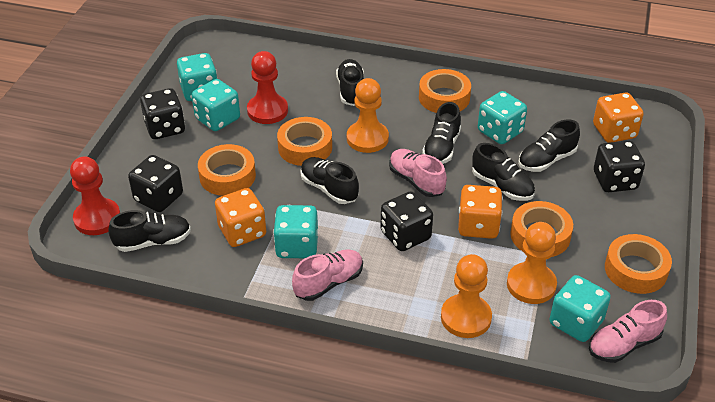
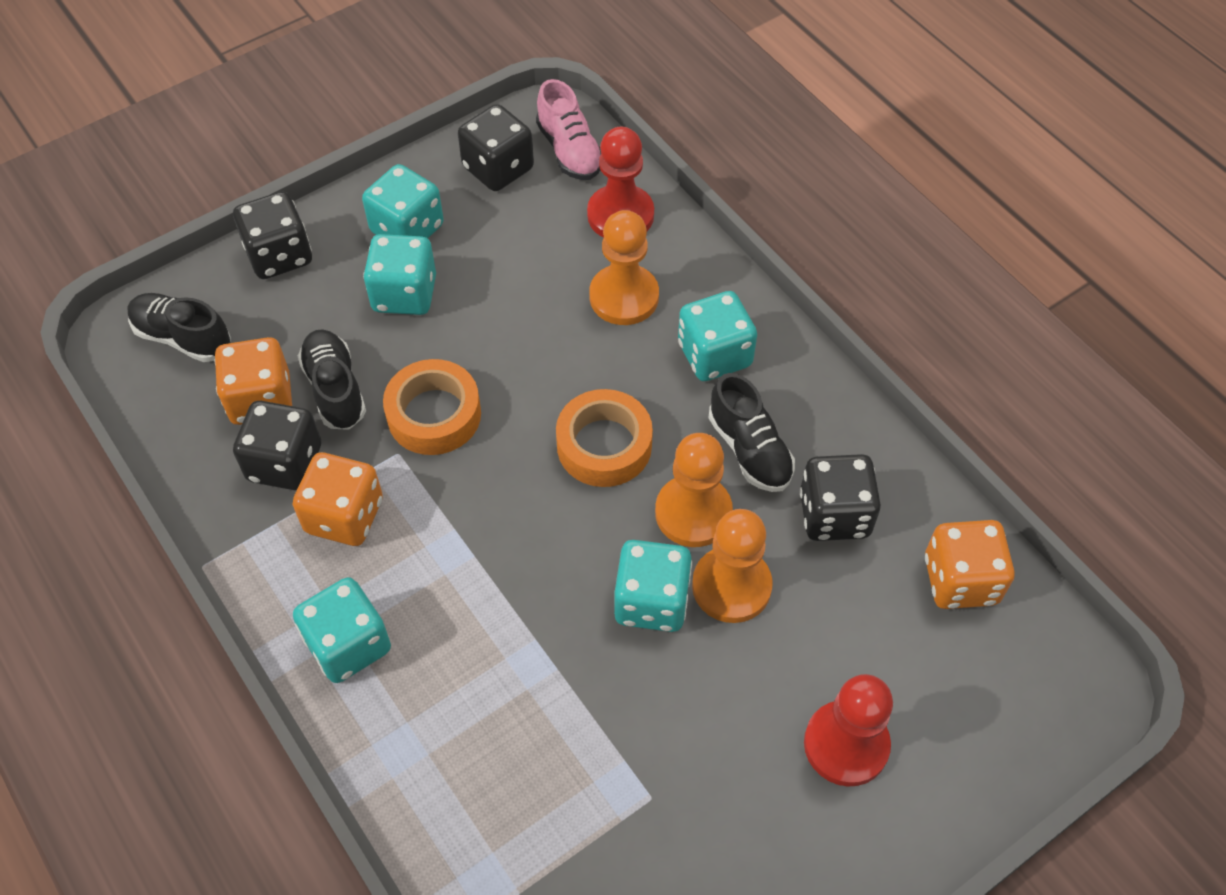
black shoe: 6 -> 3
orange tape: 5 -> 2
pink shoe: 3 -> 1

